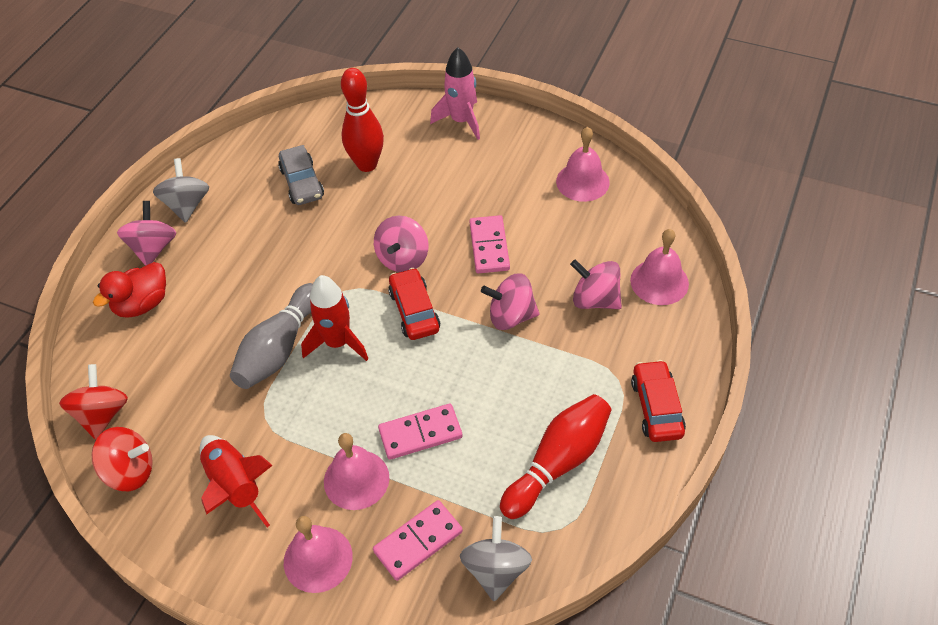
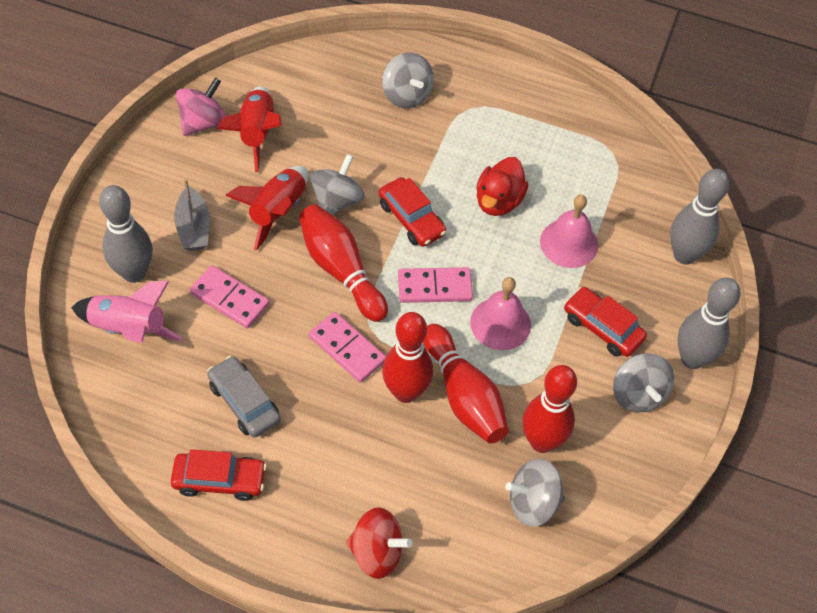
grey boat: 0 -> 1
grey bowling pin: 1 -> 3
grey spinning top: 2 -> 4
pink bell: 4 -> 2
pink spinning top: 4 -> 1
red bowling pin: 2 -> 4
red car: 2 -> 3
red spinning top: 2 -> 1

